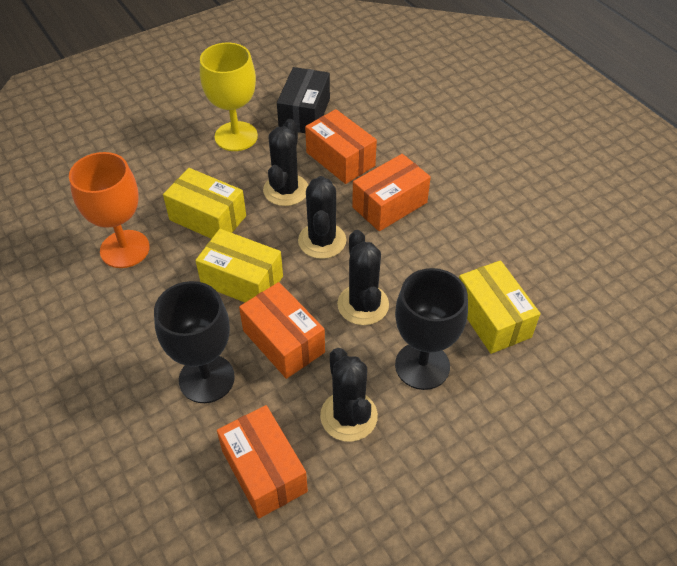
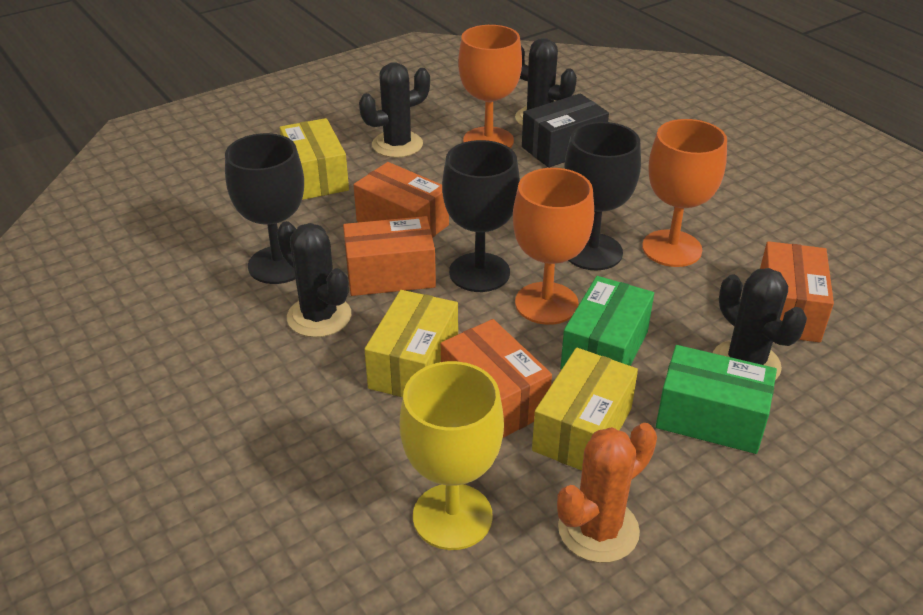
black goblet: 2 -> 3
green box: 0 -> 2
orange cactus: 0 -> 1
orange goblet: 1 -> 3

